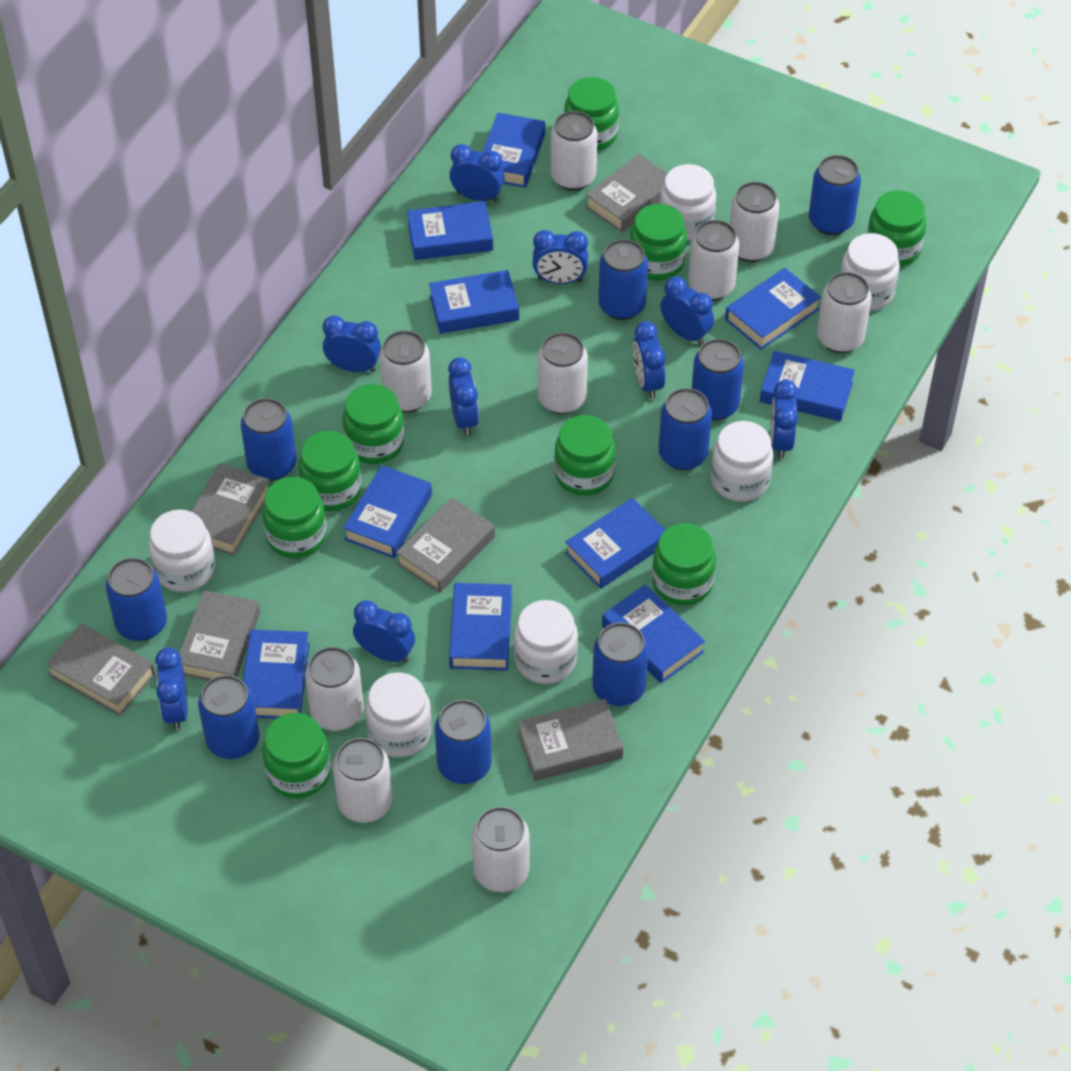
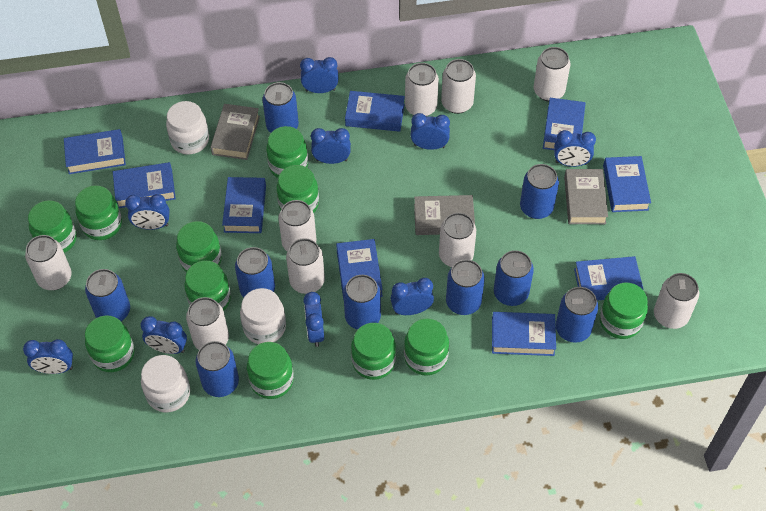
blue book: 10 -> 9
green jar: 9 -> 11
grey book: 6 -> 3
white jar: 6 -> 3

